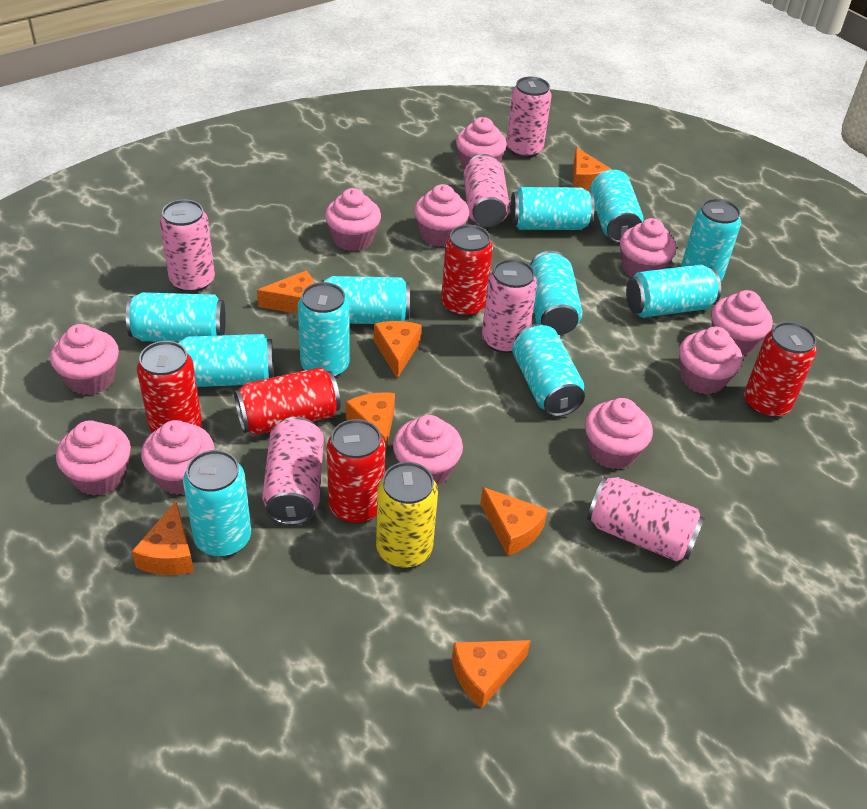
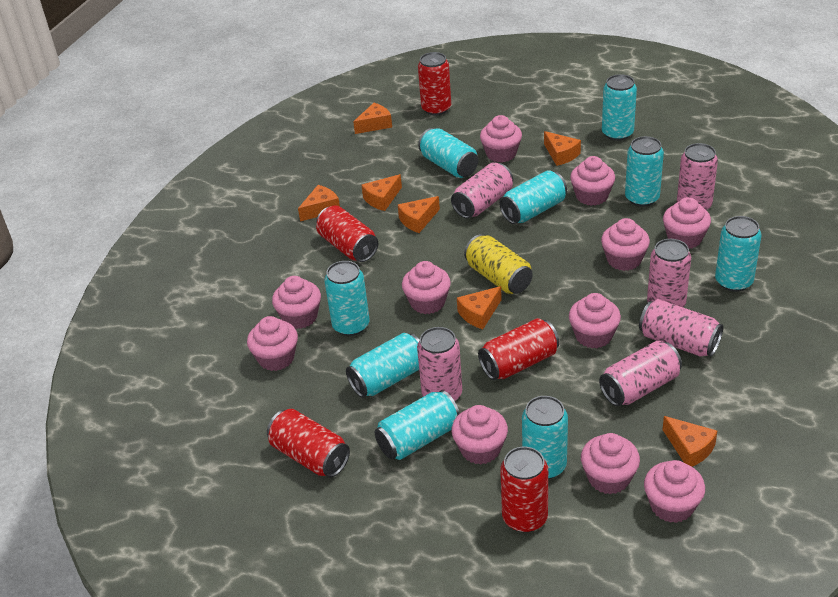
turquoise can: 11 -> 9

